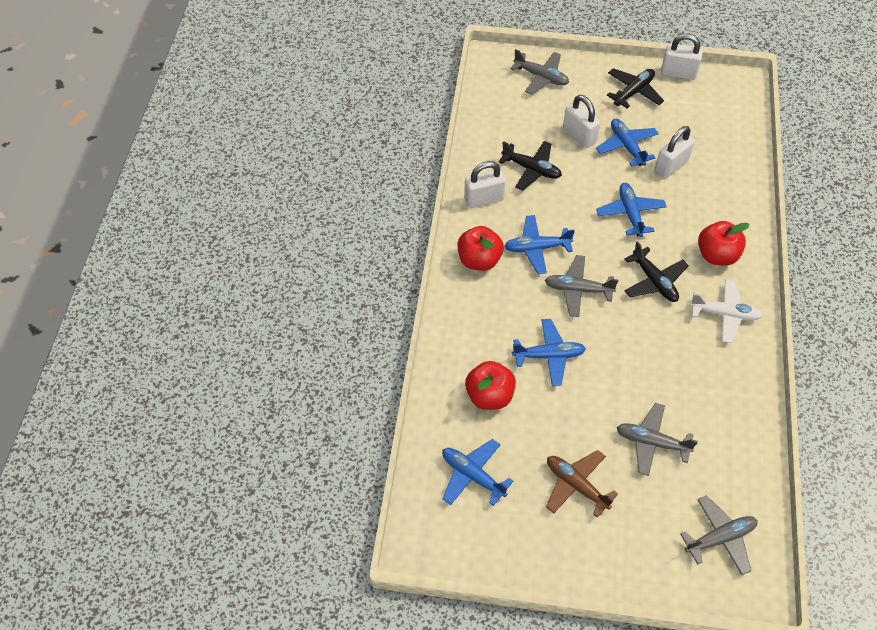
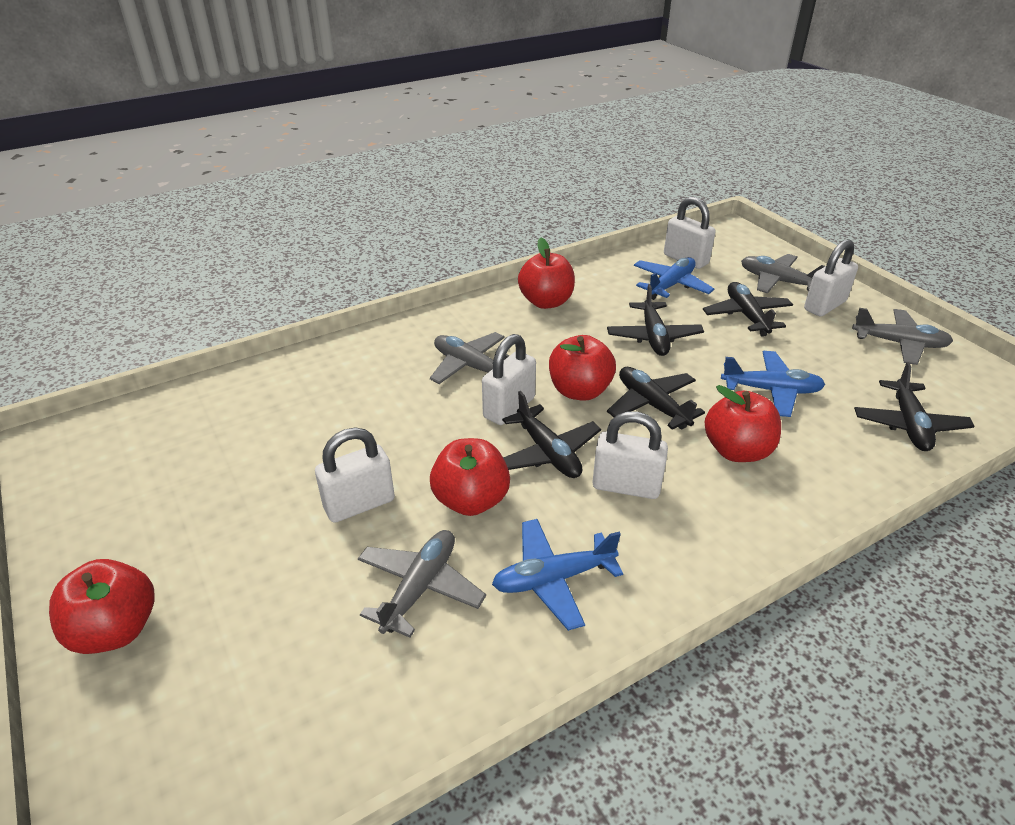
black plane: 3 -> 5
blue plane: 5 -> 3
brown plane: 1 -> 0
red apple: 3 -> 5
white padlock: 4 -> 5
white plane: 1 -> 0

